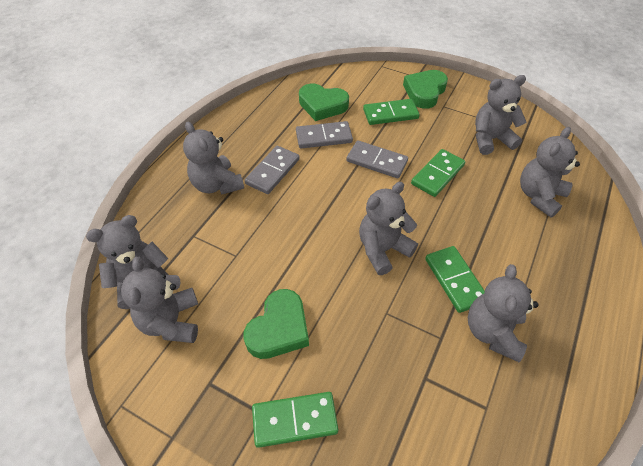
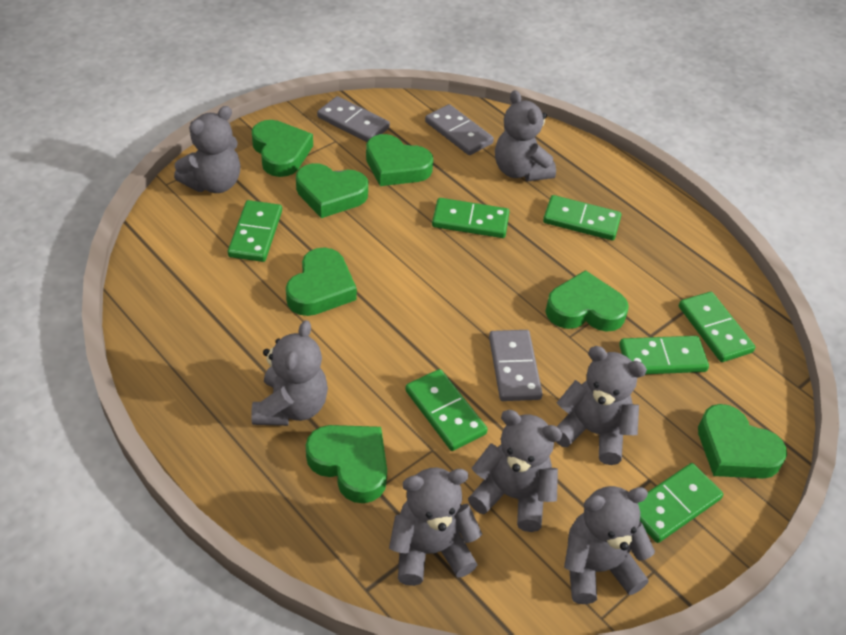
green domino: 4 -> 7
green heart: 3 -> 7

